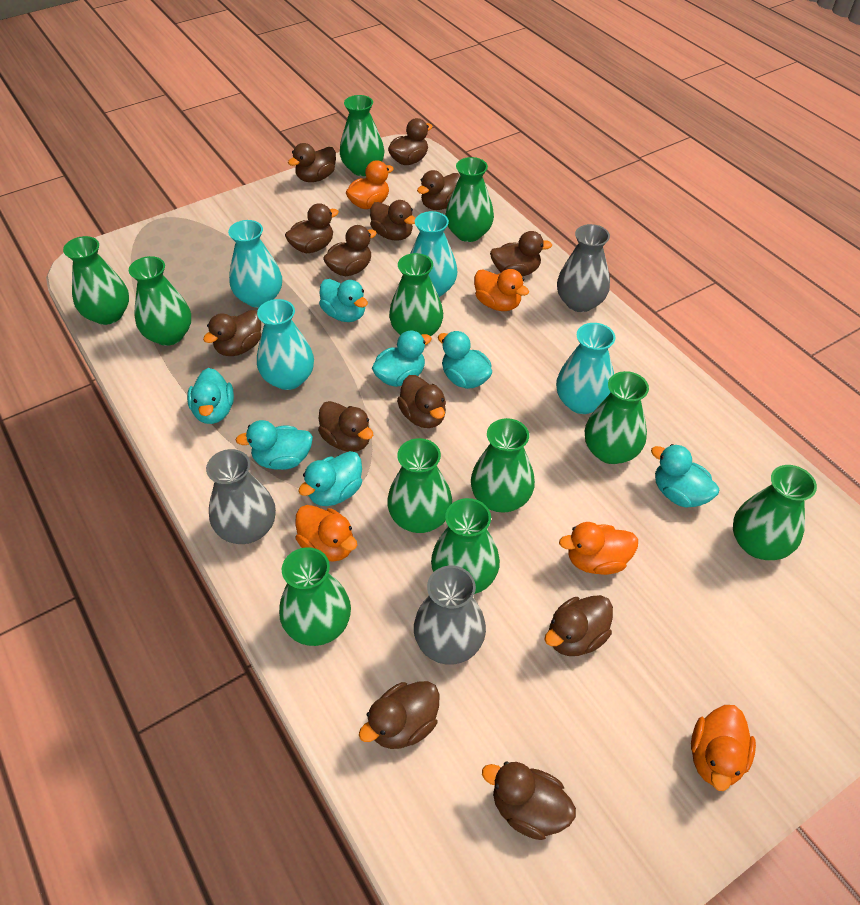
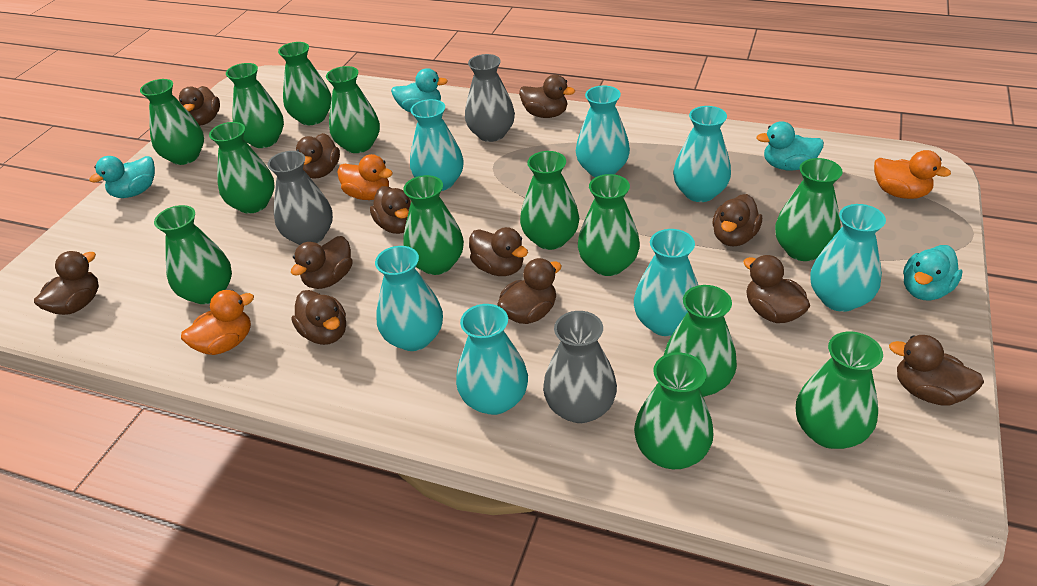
brown duck: 13 -> 12
green vase: 11 -> 13
orange duck: 5 -> 3
turquoise duck: 7 -> 4
turquoise vase: 4 -> 7

